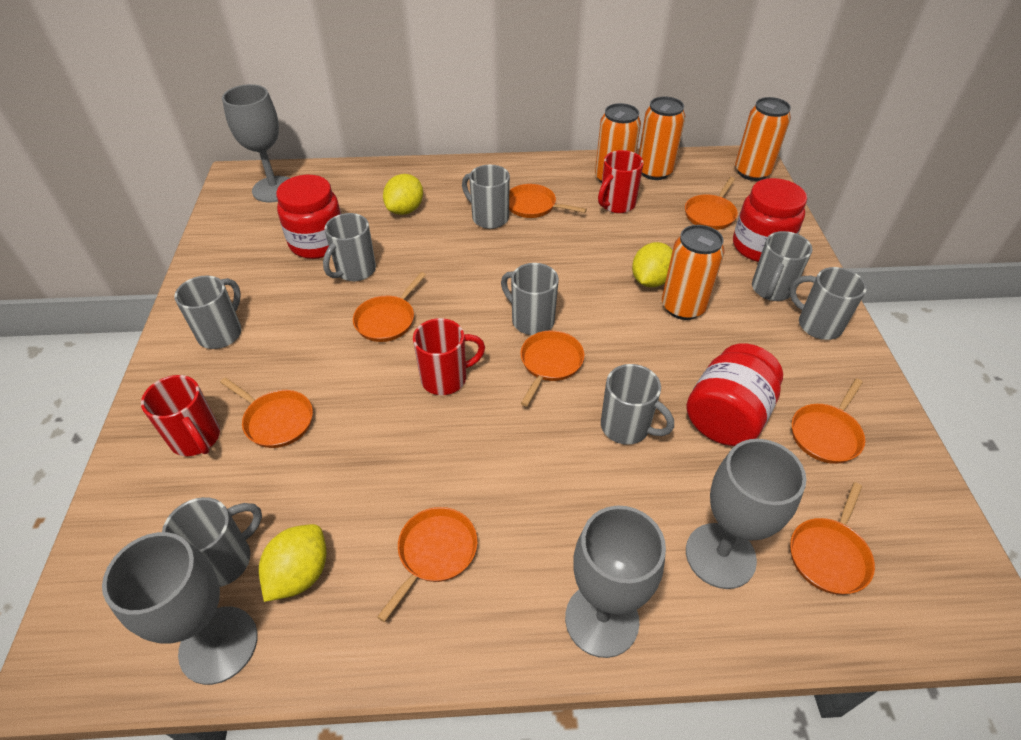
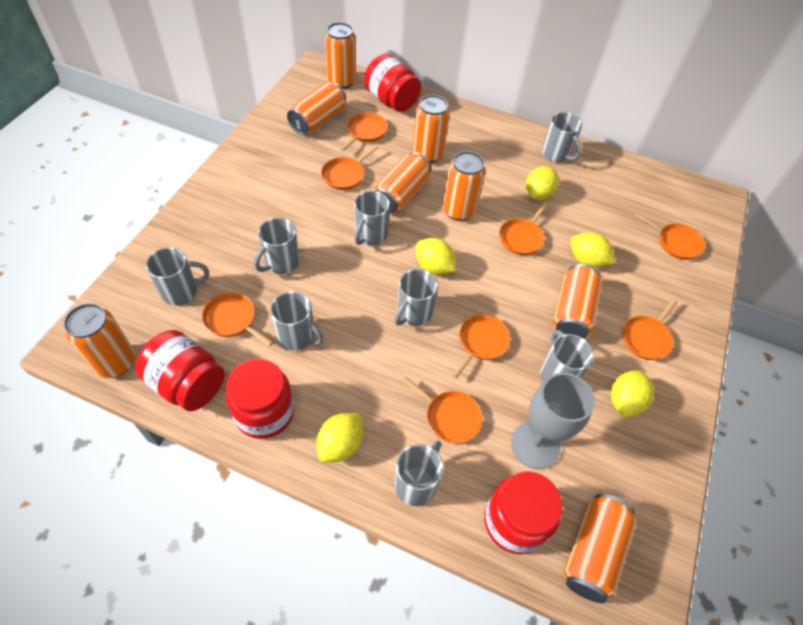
grey goblet: 4 -> 1
orange can: 4 -> 8
red jar: 3 -> 4
red mug: 3 -> 0
yellow lemon: 3 -> 5

